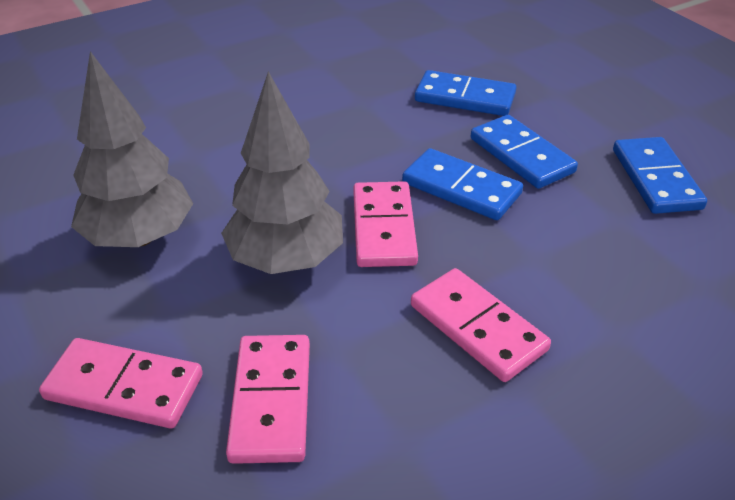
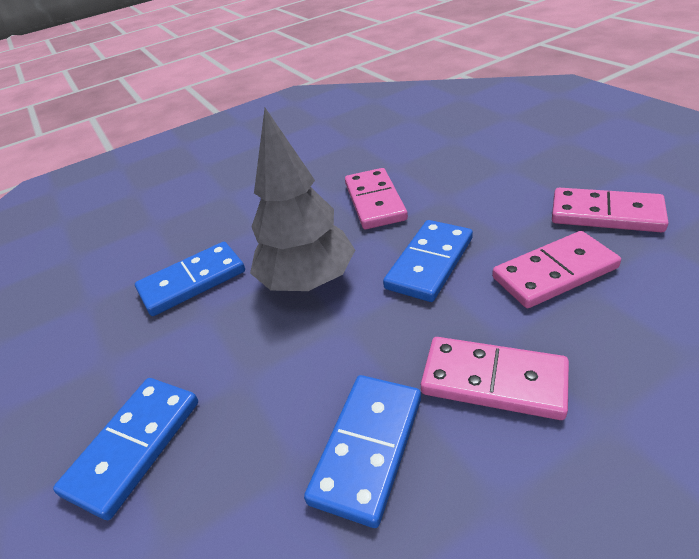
grey tree: 2 -> 1

